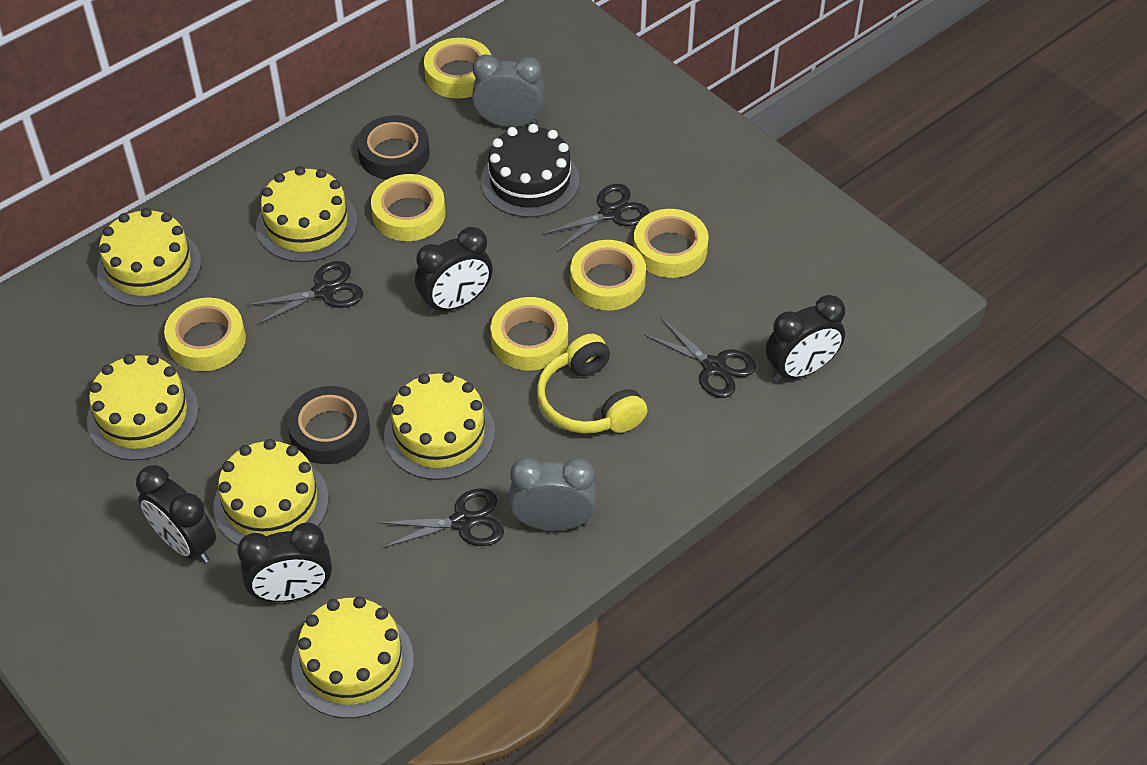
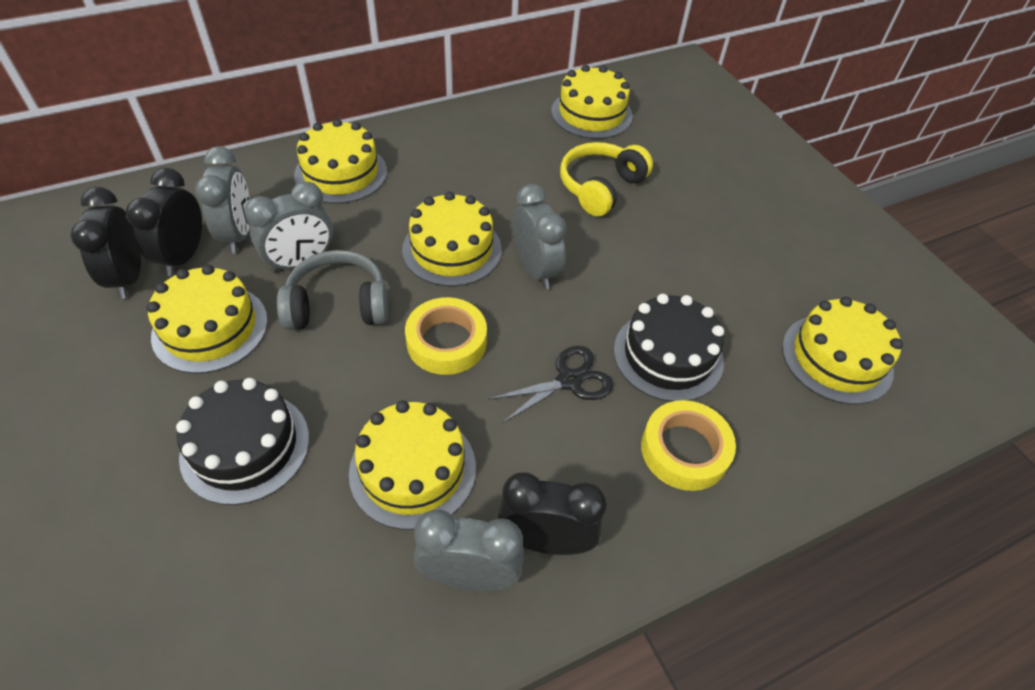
black cake: 1 -> 2
black clock: 4 -> 3
black scissors: 4 -> 1
black tape: 2 -> 0
grey clock: 2 -> 4
grey headphones: 0 -> 1
yellow tape: 6 -> 2

